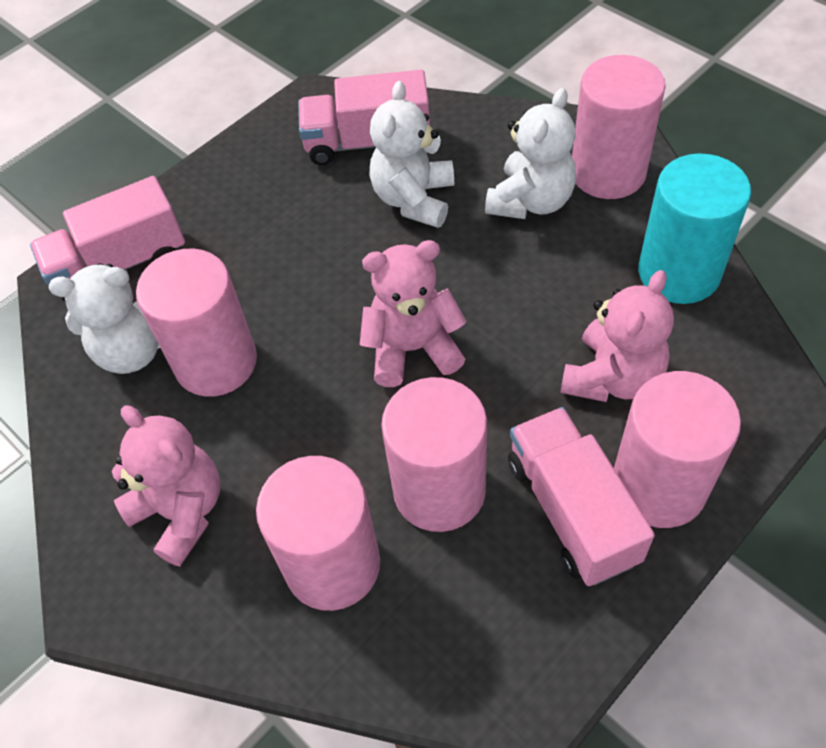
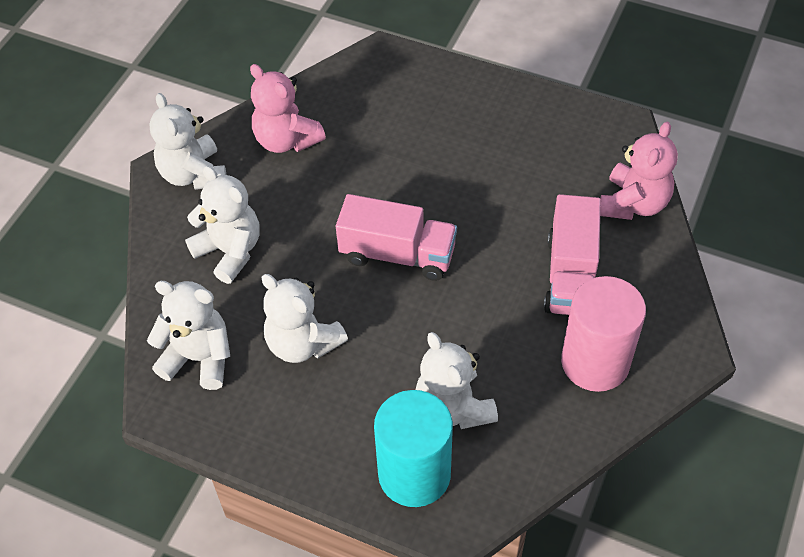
pink cylinder: 5 -> 1
pink teddy bear: 3 -> 2
pink truck: 3 -> 2
white teddy bear: 3 -> 5

